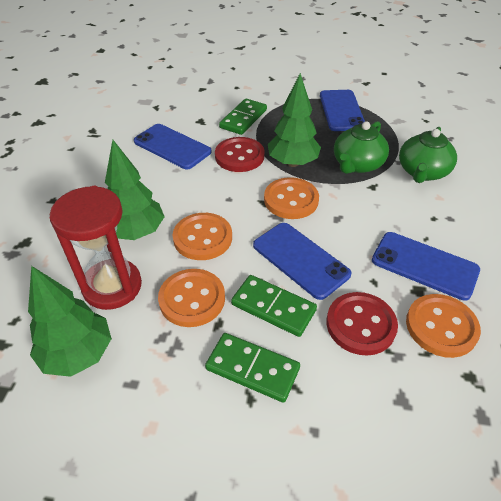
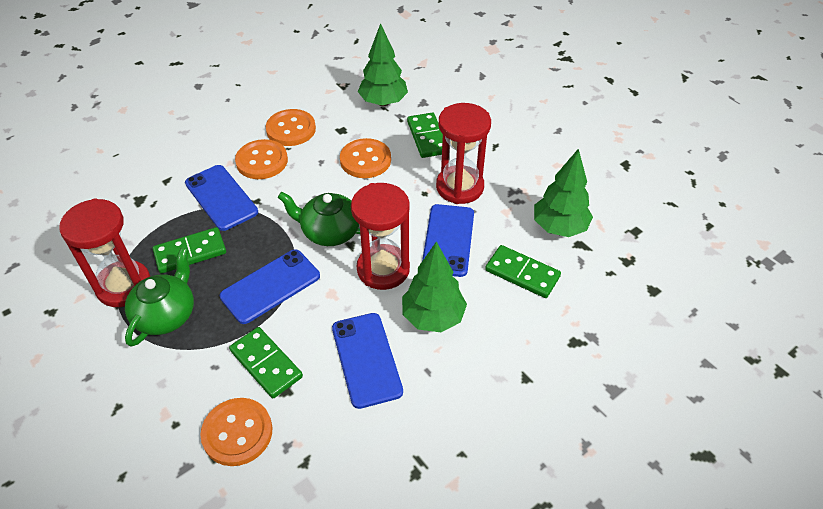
green domino: 3 -> 4
red button: 2 -> 0
red hourglass: 1 -> 3

